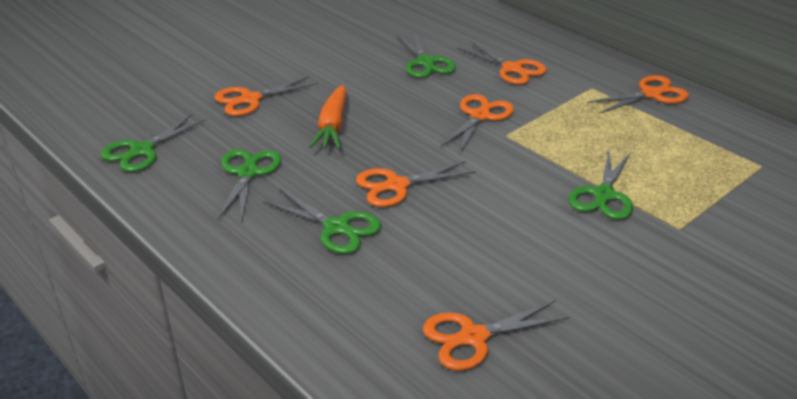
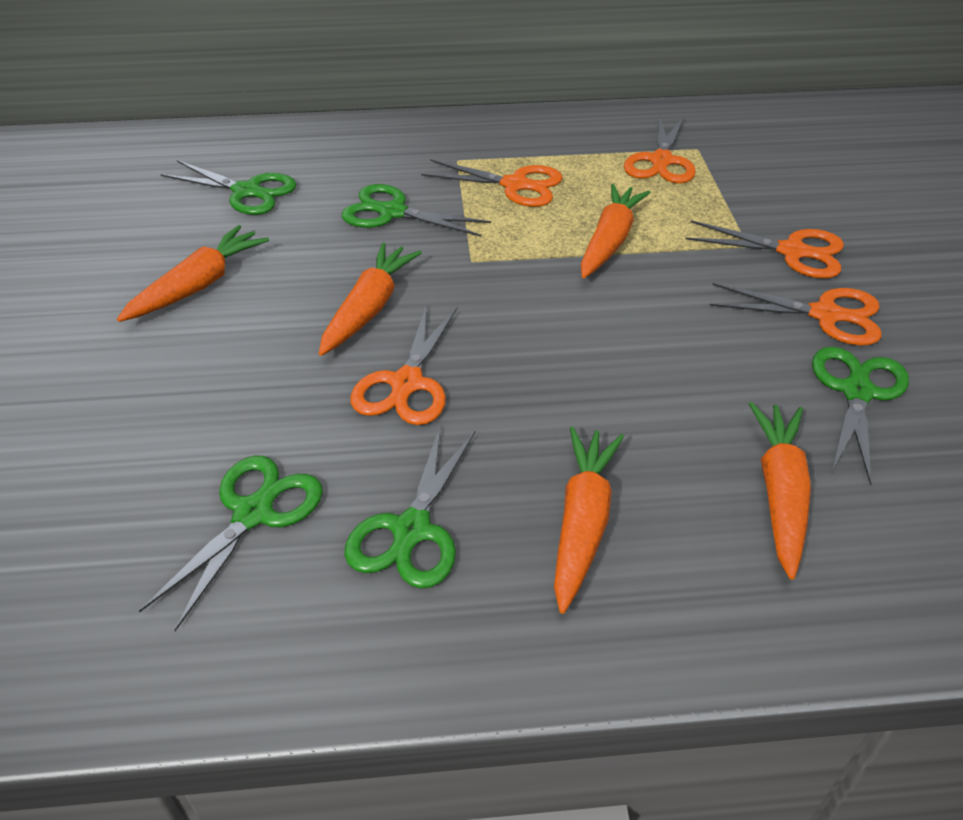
orange carrot: 1 -> 5
orange scissors: 6 -> 5

